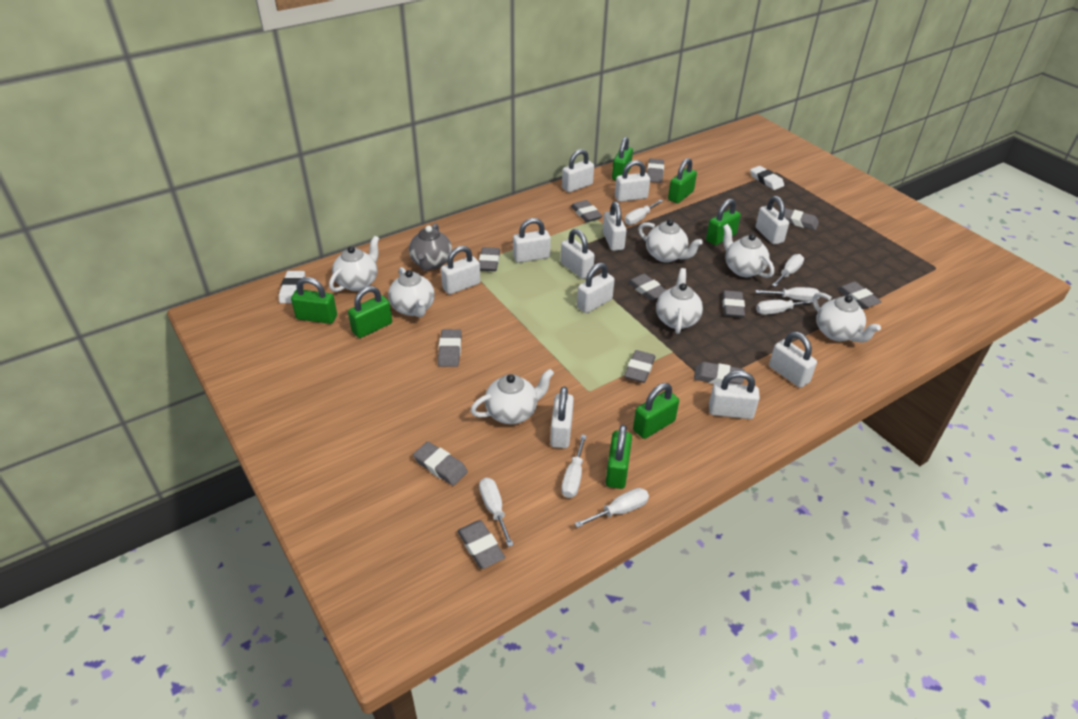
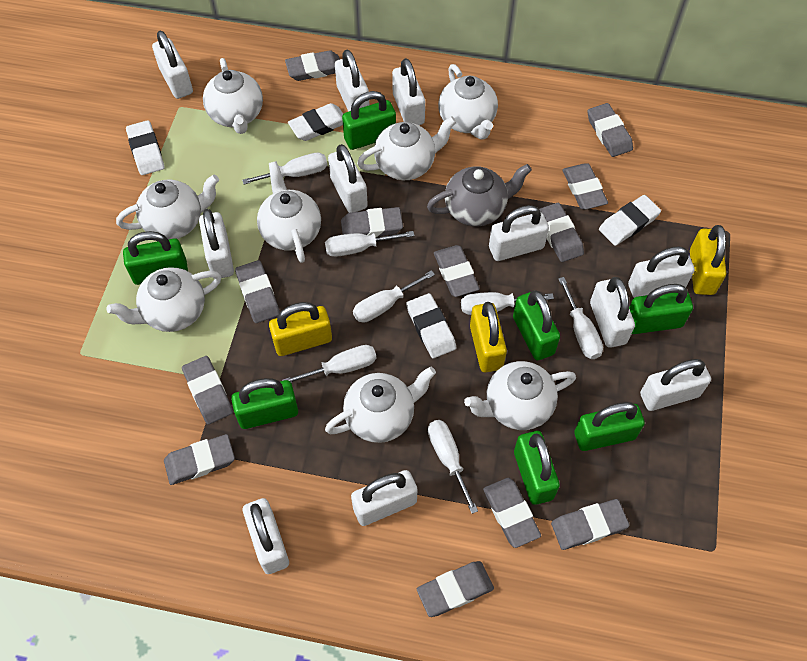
white eraser: 2 -> 4
white teapot: 7 -> 8
yellow padlock: 0 -> 3

